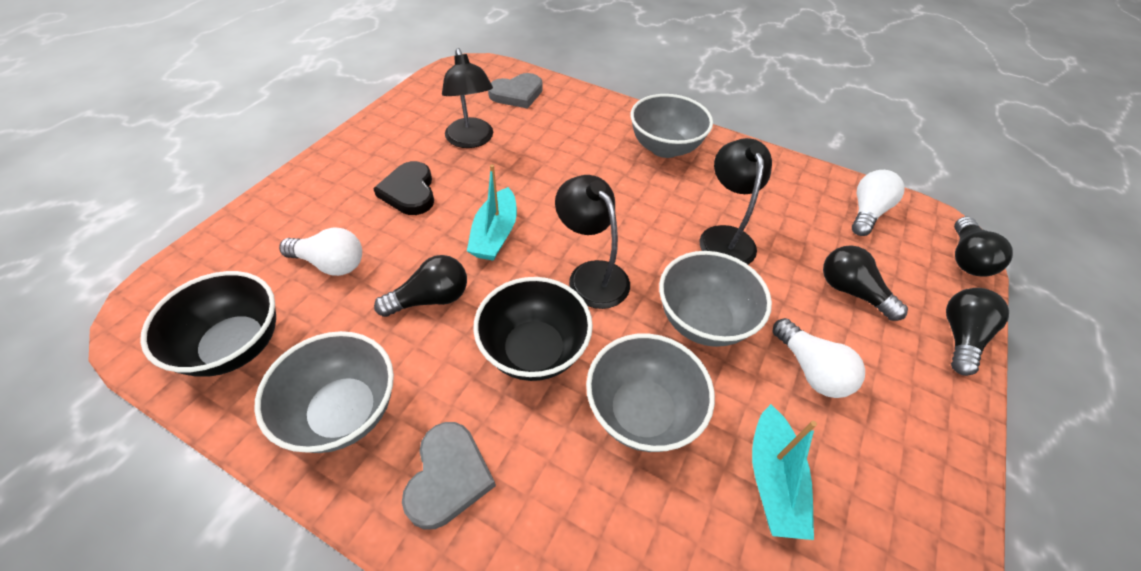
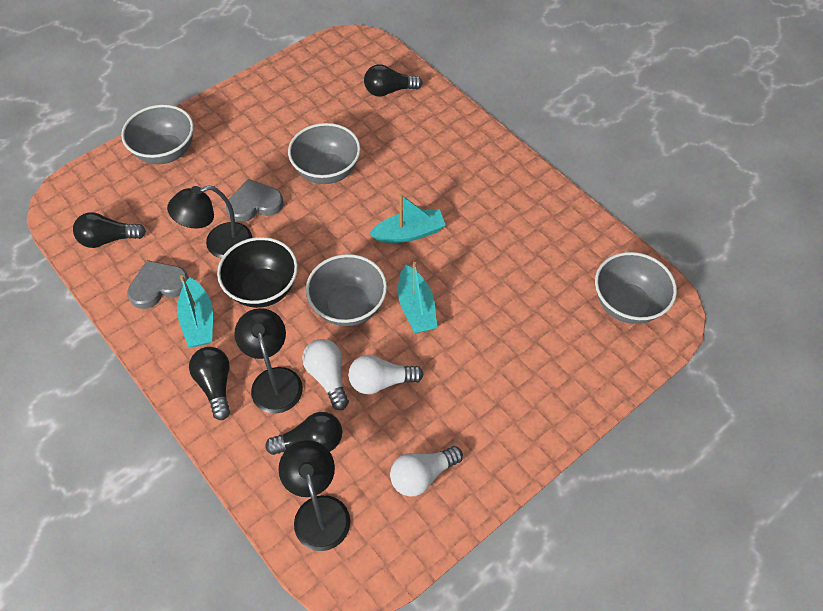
black bowl: 2 -> 1
black heart: 1 -> 0
turquoise boat: 2 -> 3

